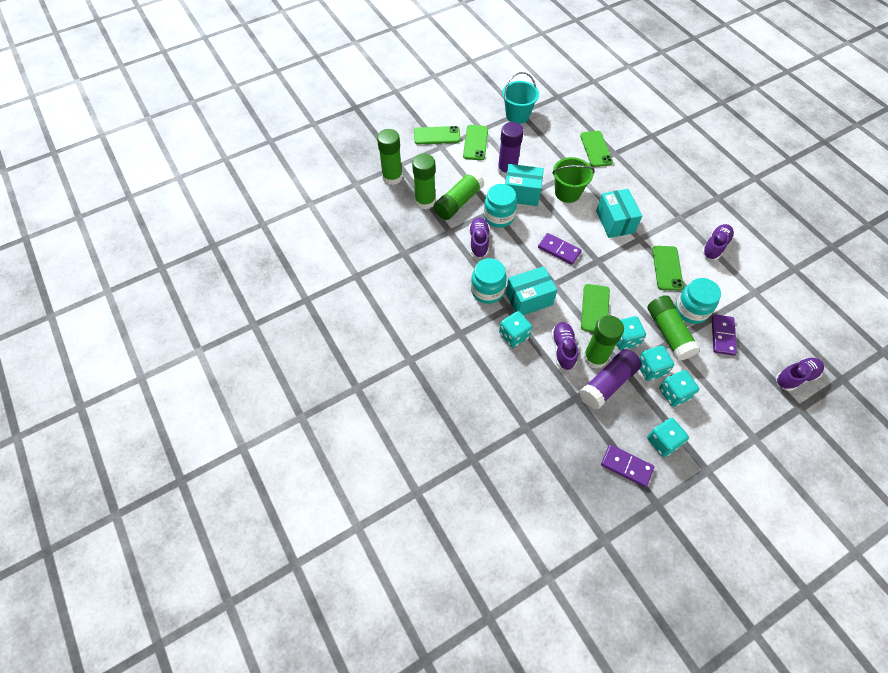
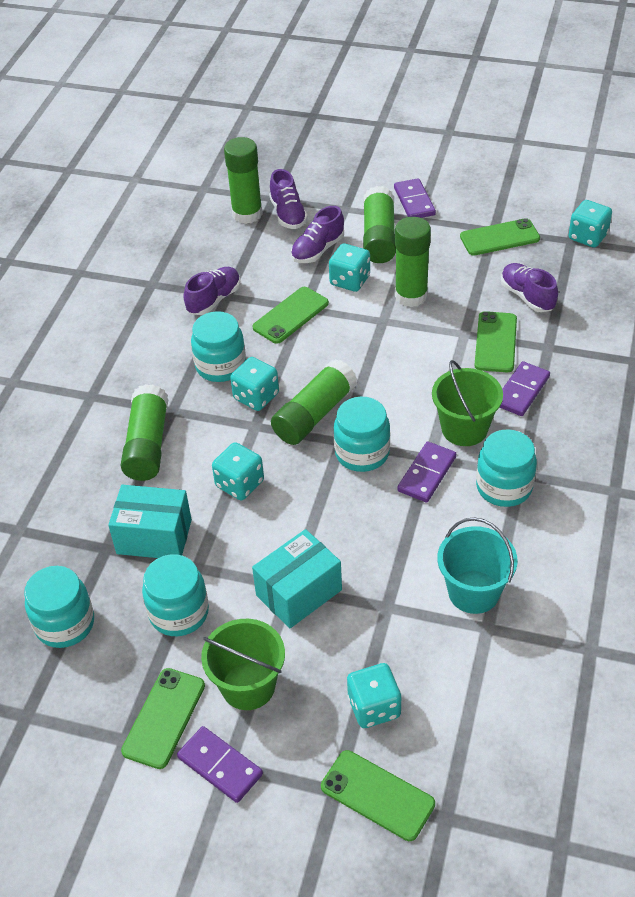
green bucket: 1 -> 2
purple domino: 3 -> 4
purple glue stick: 2 -> 0
turquoise box: 3 -> 2
turquoise jar: 3 -> 5

